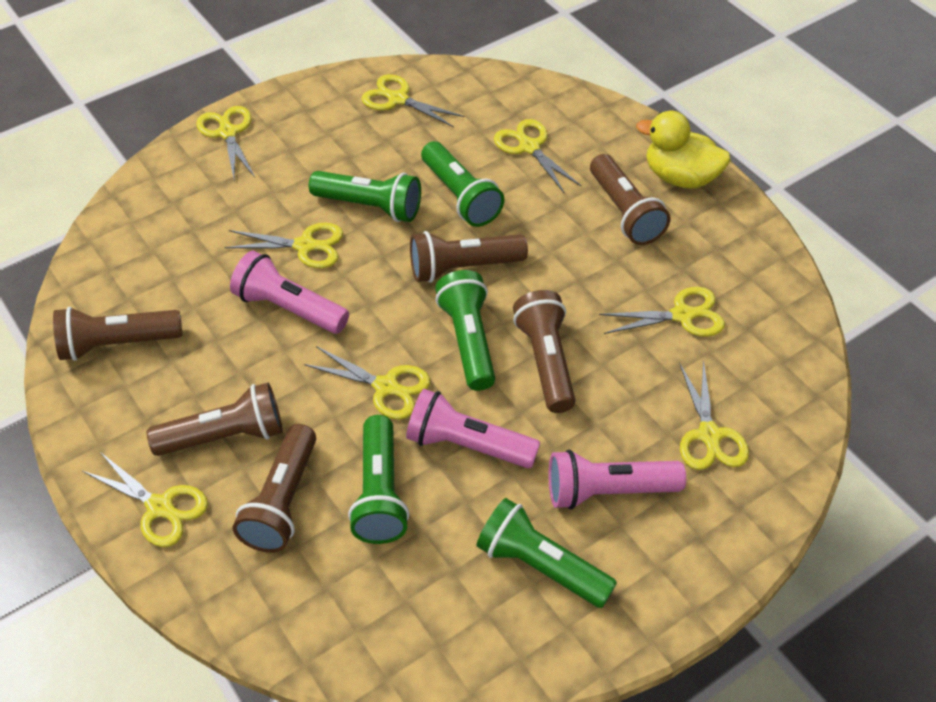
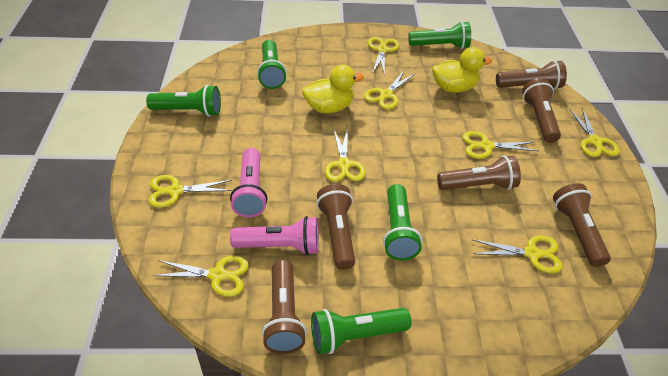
pink flashlight: 3 -> 2
yellow duck: 1 -> 2

